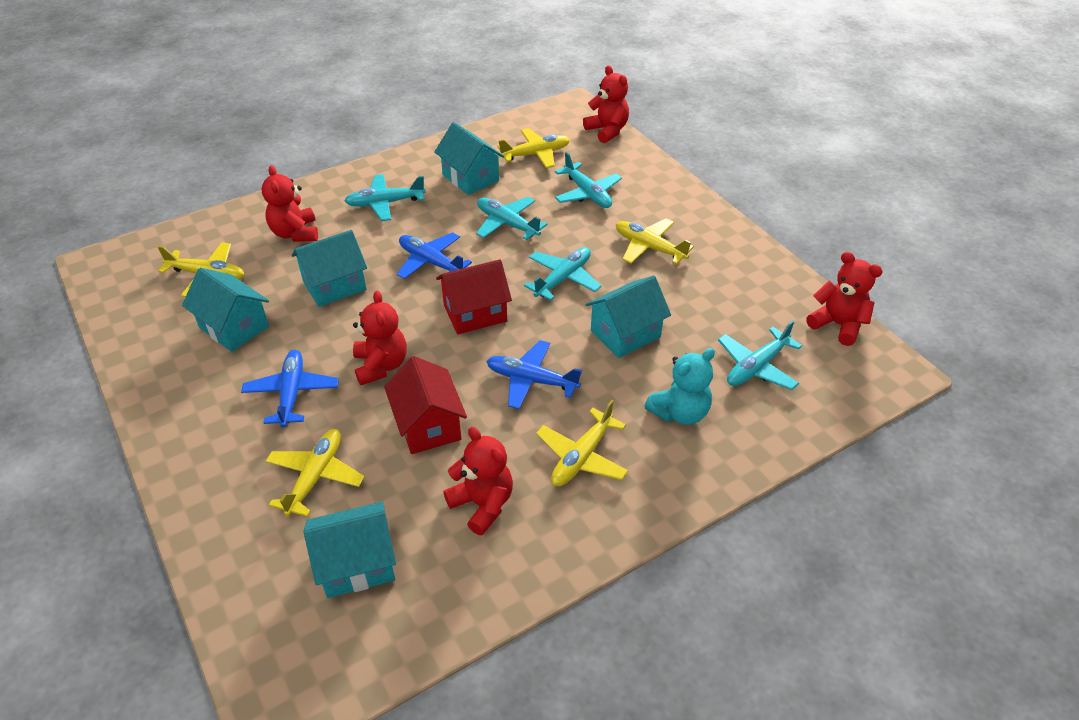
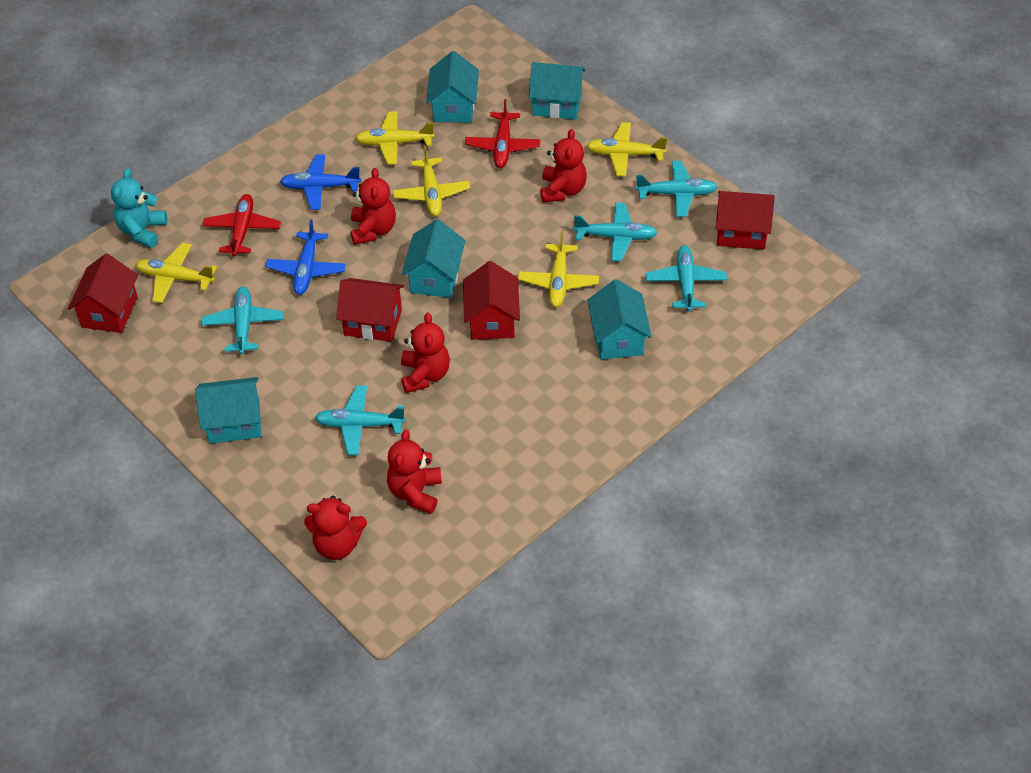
blue plane: 3 -> 2
red house: 2 -> 4
red plane: 0 -> 2

